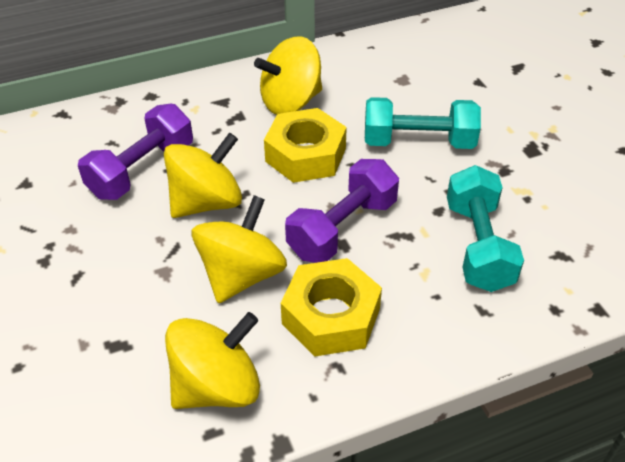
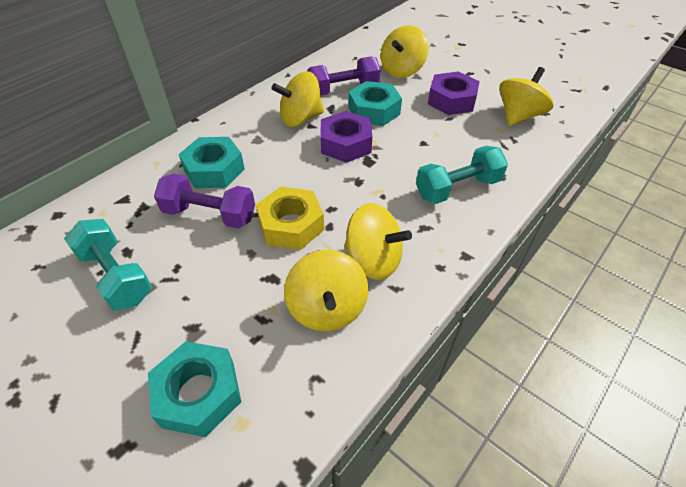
purple nut: 0 -> 2
turquoise nut: 0 -> 3
yellow nut: 2 -> 1
yellow spinning top: 4 -> 5

